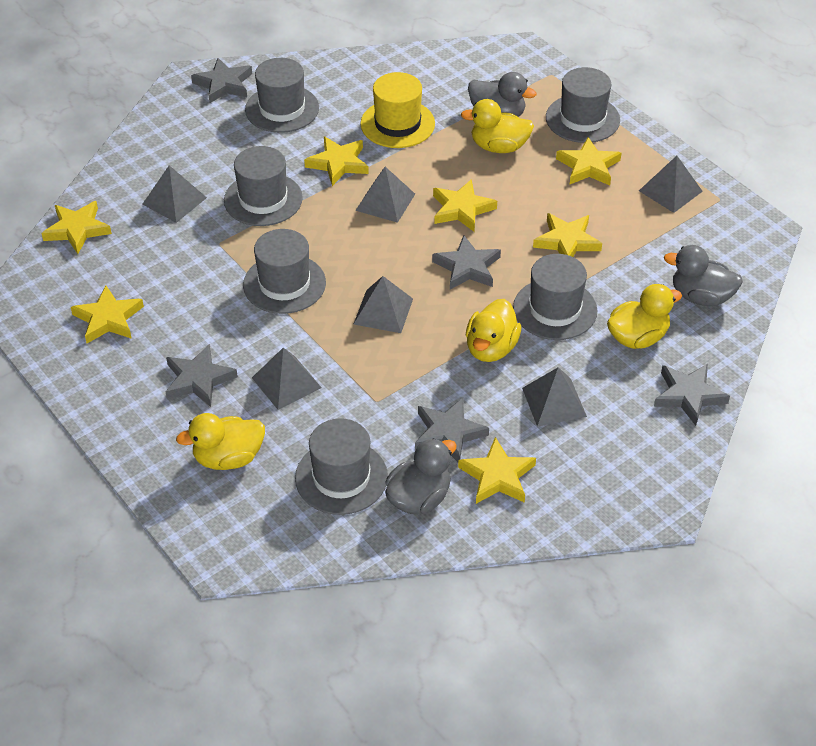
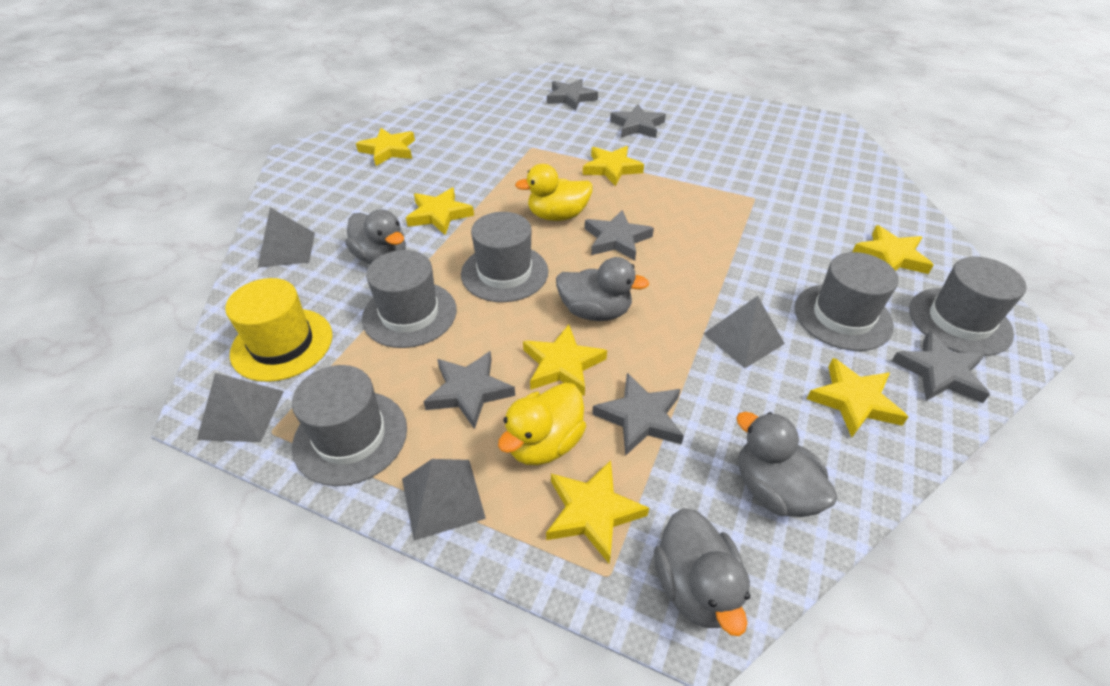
grey duck: 3 -> 4
grey hat: 6 -> 5
grey pyramid: 6 -> 4
grey star: 5 -> 6
yellow duck: 4 -> 2

